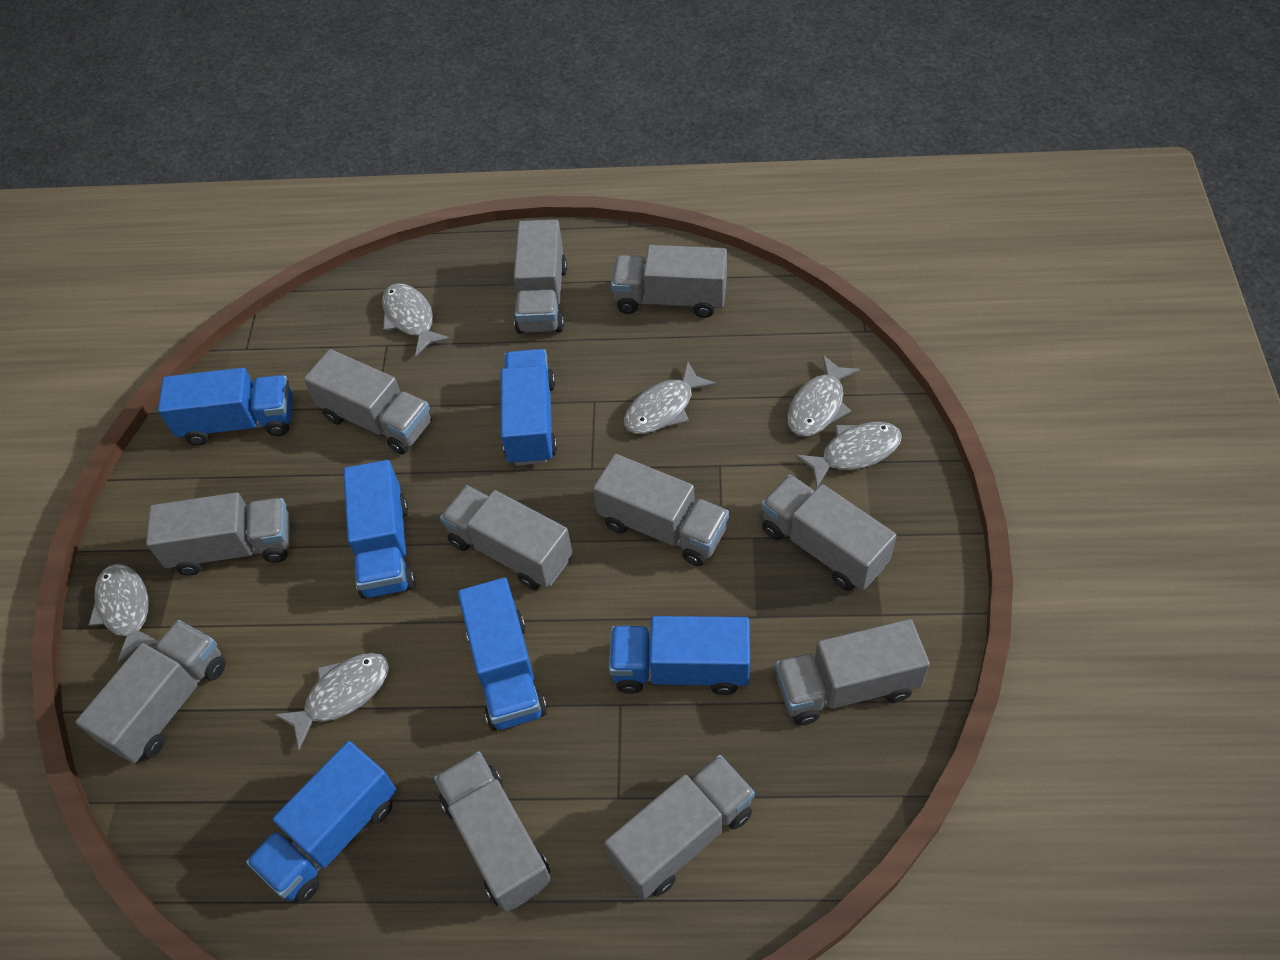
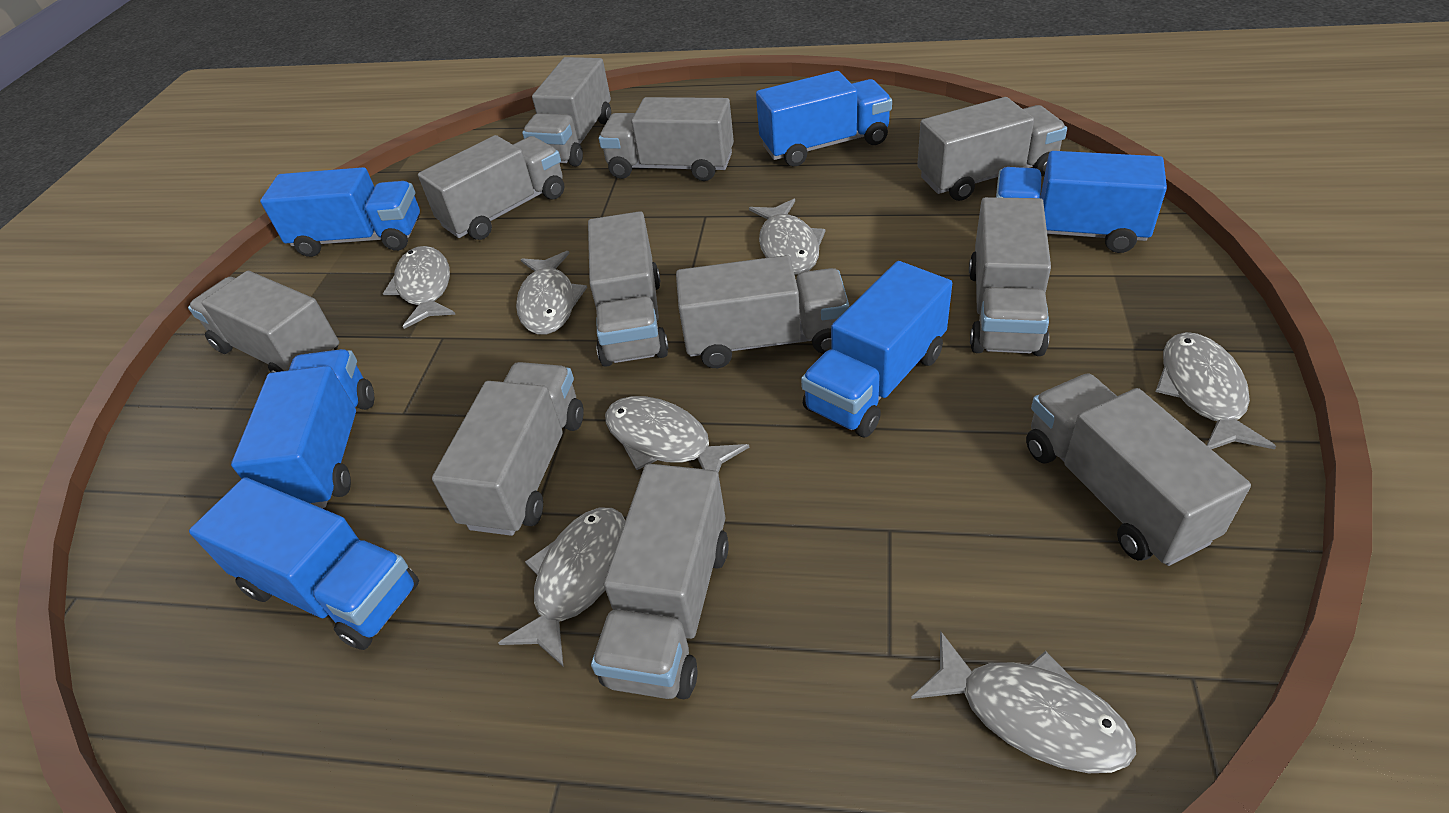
grey fish: 6 -> 7

